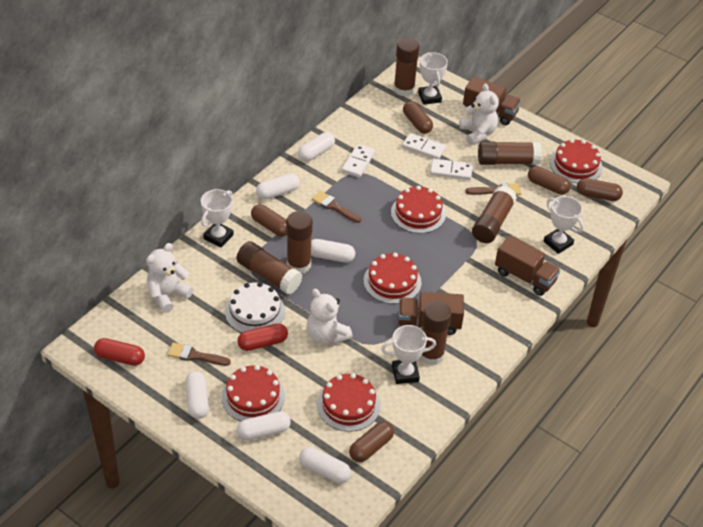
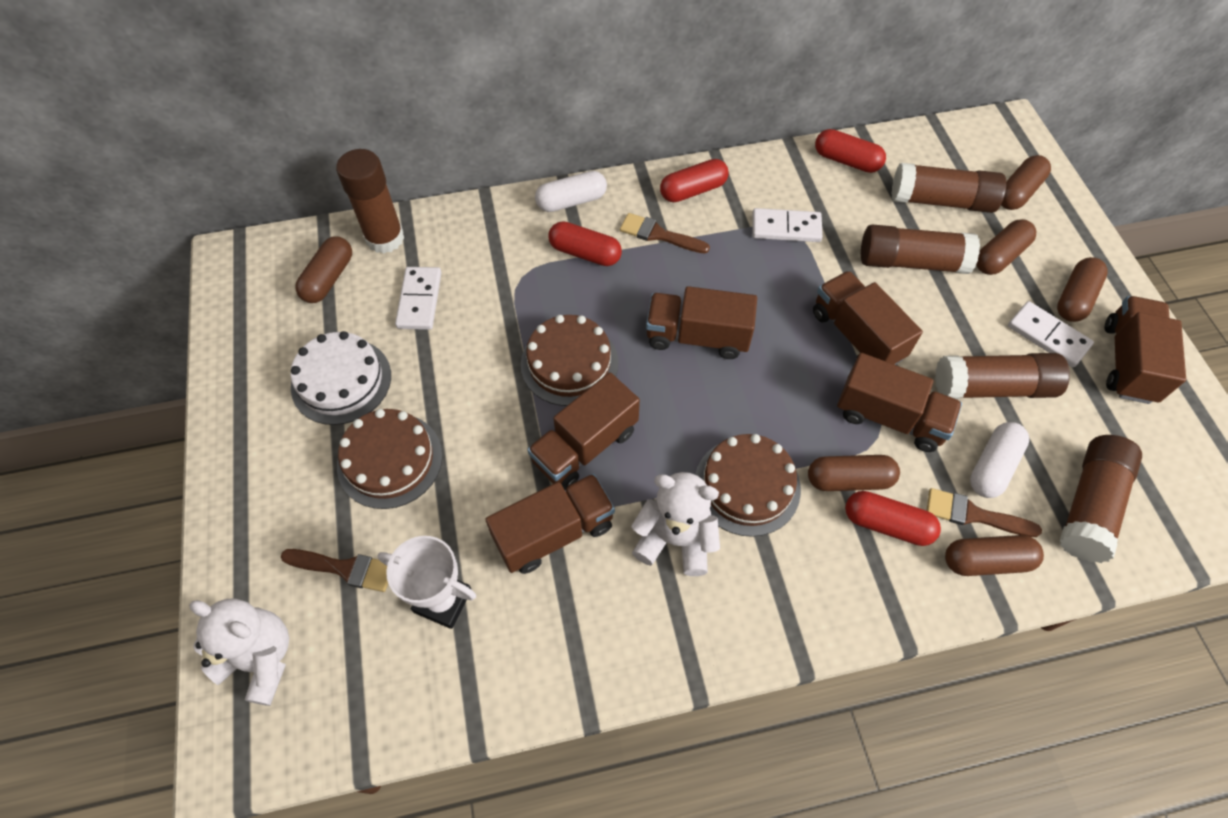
brown cake: 0 -> 3
brown capsule: 5 -> 6
brown glue stick: 6 -> 5
brown truck: 3 -> 6
red cake: 5 -> 0
red capsule: 2 -> 4
white capsule: 6 -> 2
white teddy bear: 3 -> 2
white trophy: 4 -> 1

